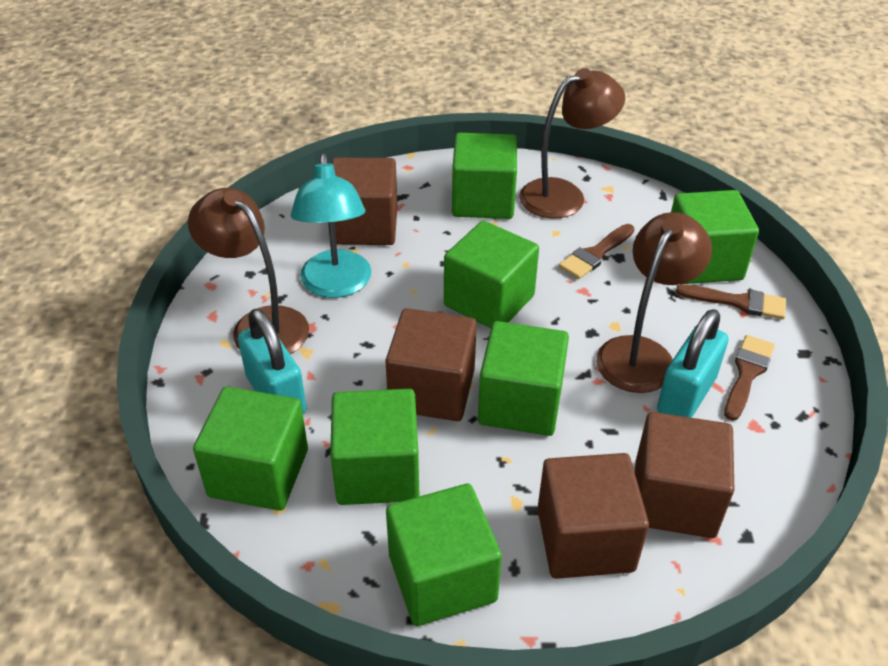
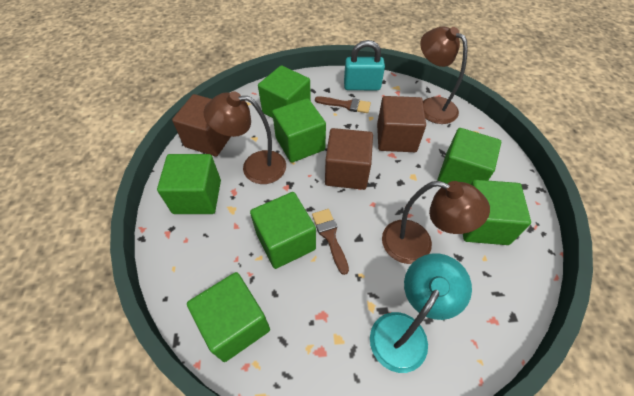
brown brush: 3 -> 2
brown cube: 4 -> 3
turquoise padlock: 2 -> 1

